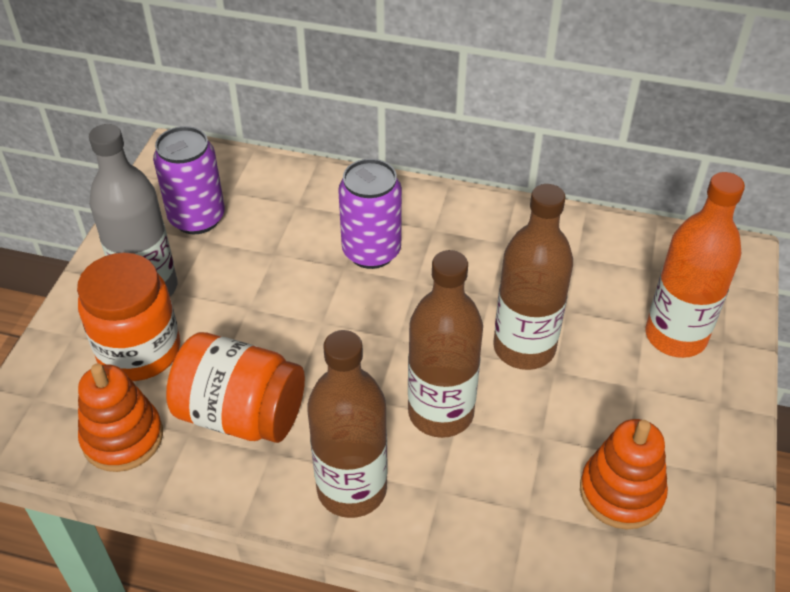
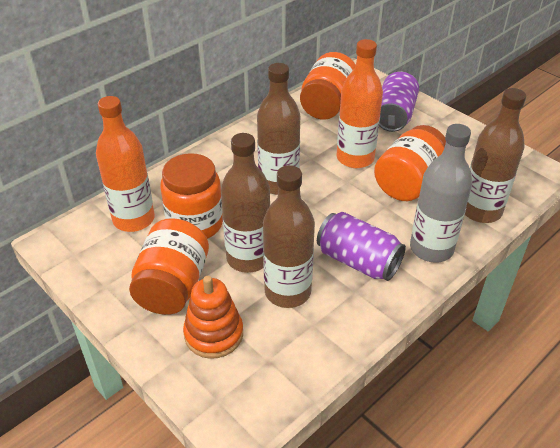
brown bottle: 3 -> 4
orange bottle: 1 -> 2
orange jar: 2 -> 4
orange stacking toy: 2 -> 1

